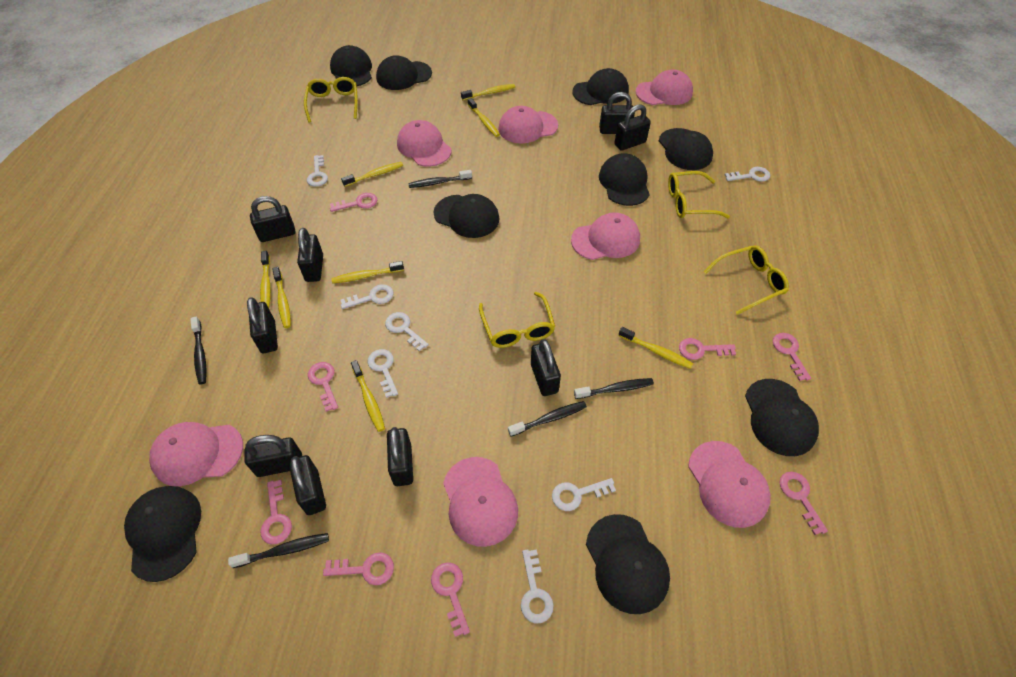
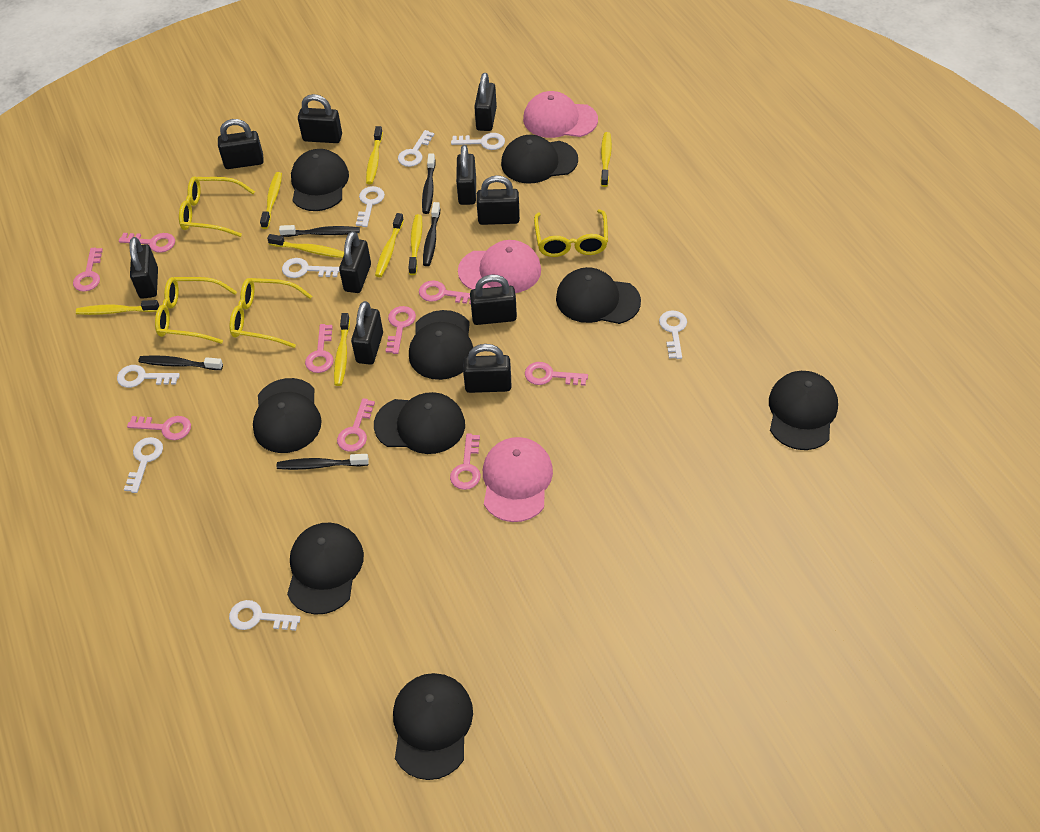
black padlock: 9 -> 10
pink cap: 7 -> 3
pink key: 8 -> 9
white key: 7 -> 8

